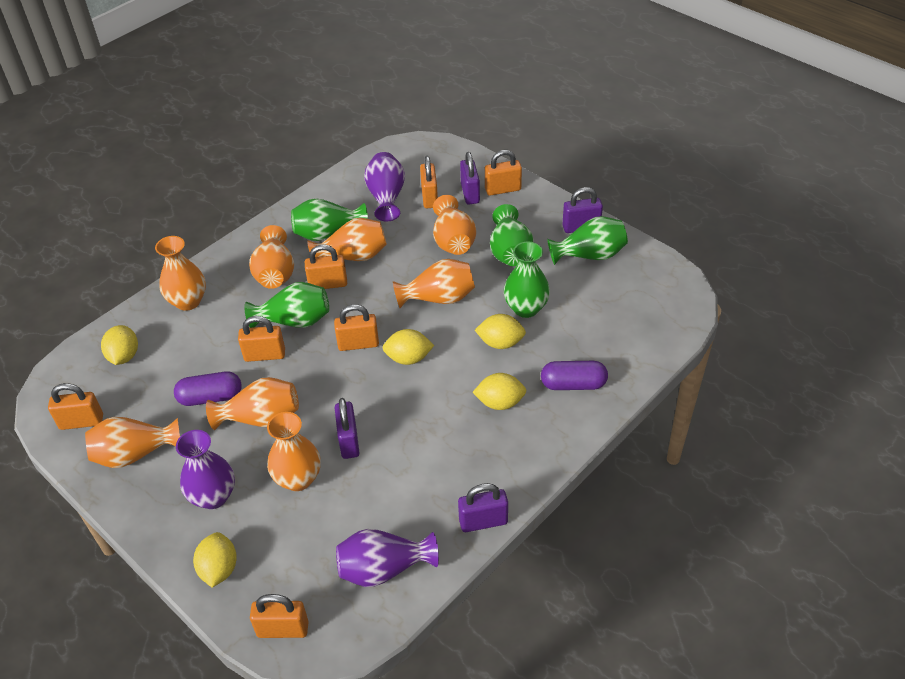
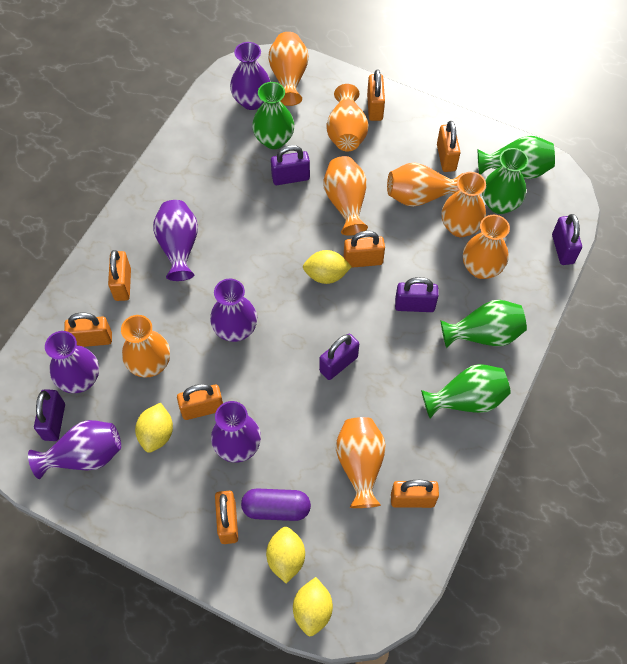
orange padlock: 7 -> 8
purple capsule: 2 -> 1
purple padlock: 4 -> 5
purple vase: 3 -> 6
yellow lemon: 5 -> 4

